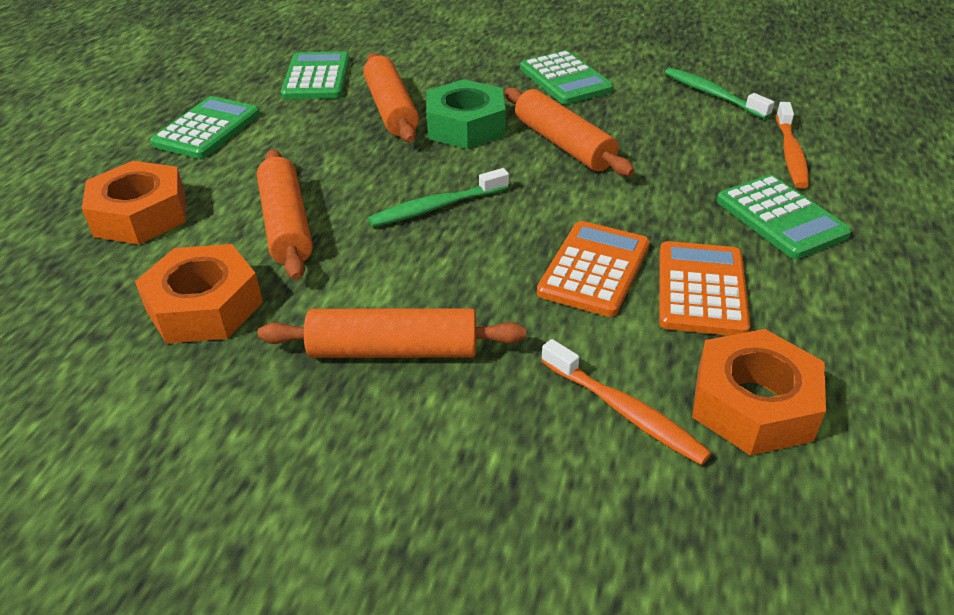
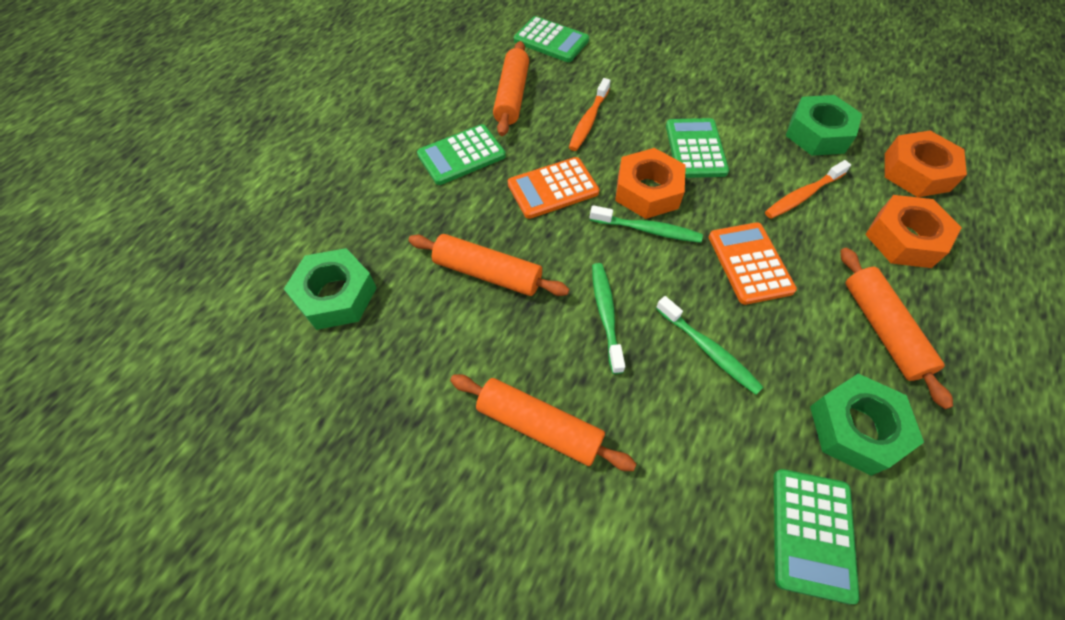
green nut: 1 -> 3
green toothbrush: 2 -> 3

